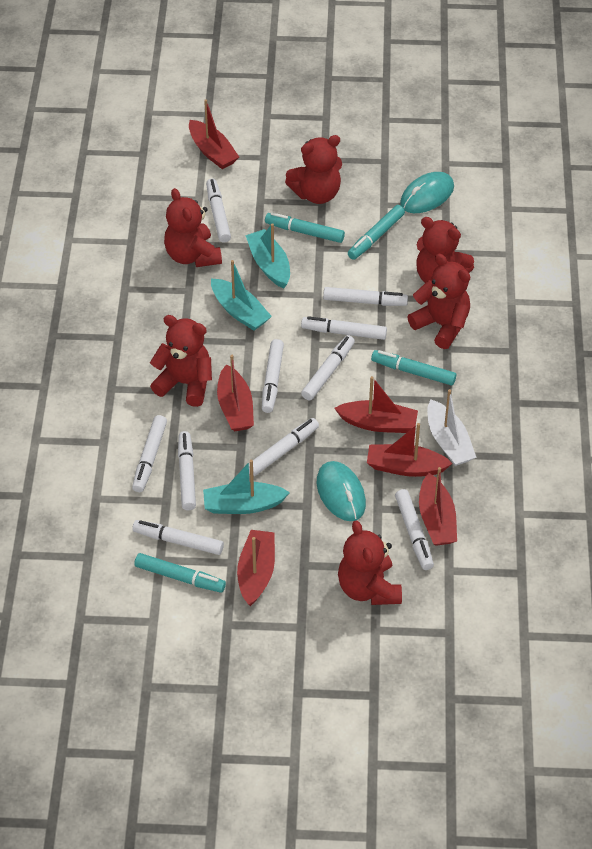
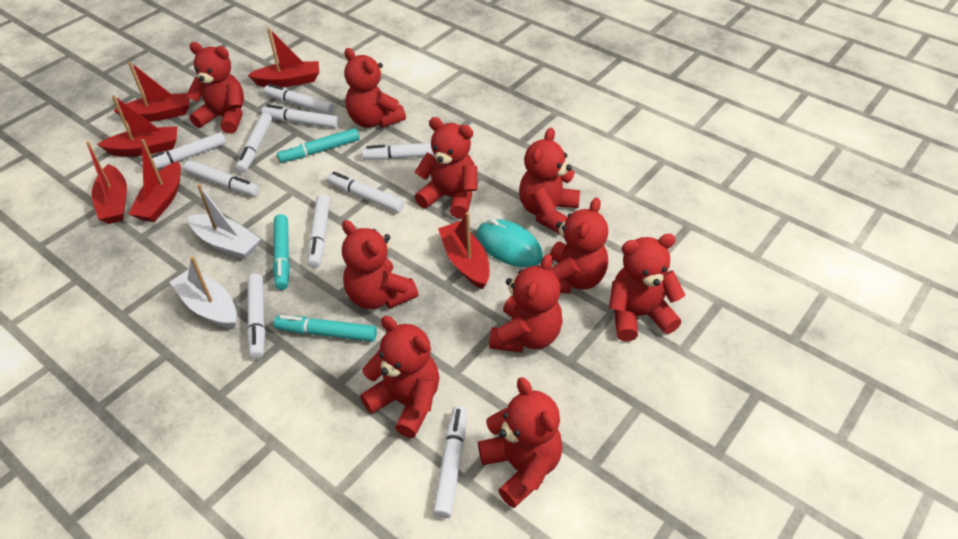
red teddy bear: 6 -> 10
turquoise boat: 3 -> 0
turquoise marker: 4 -> 3
turquoise mouse: 2 -> 1
white boat: 1 -> 2

